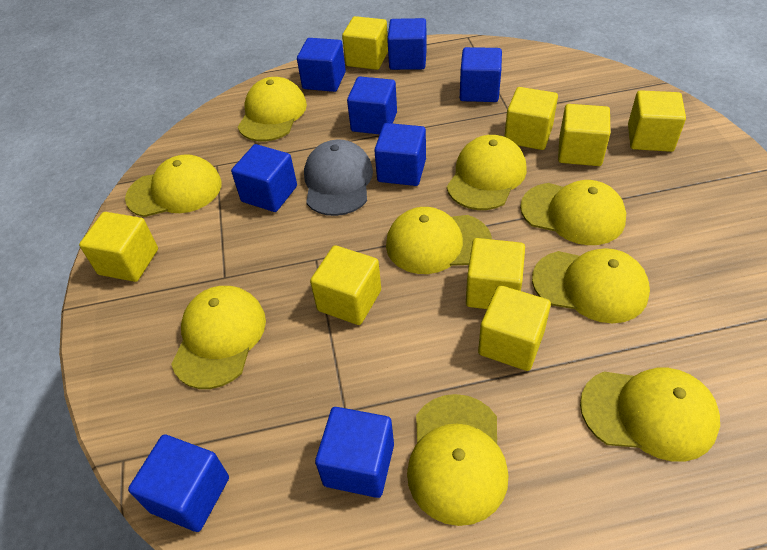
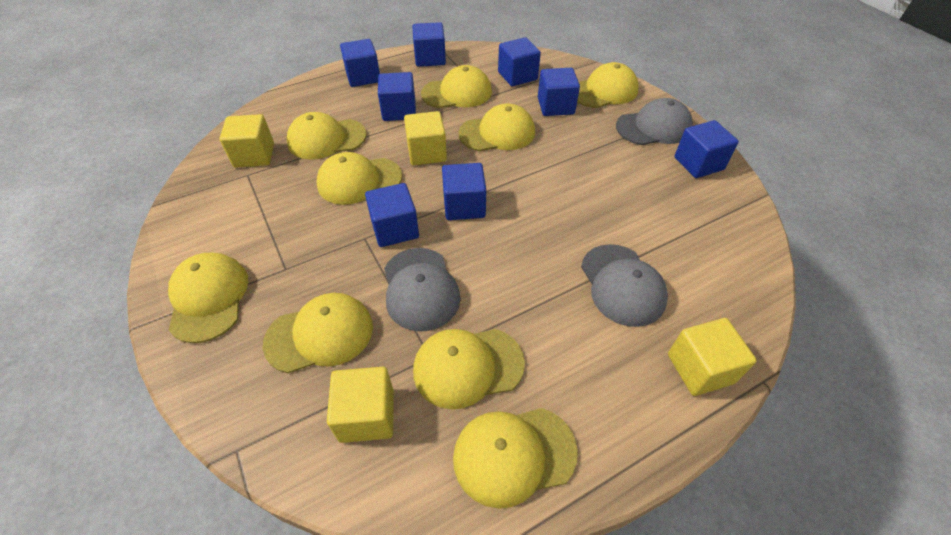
grey cap: 1 -> 3
yellow cube: 8 -> 4

